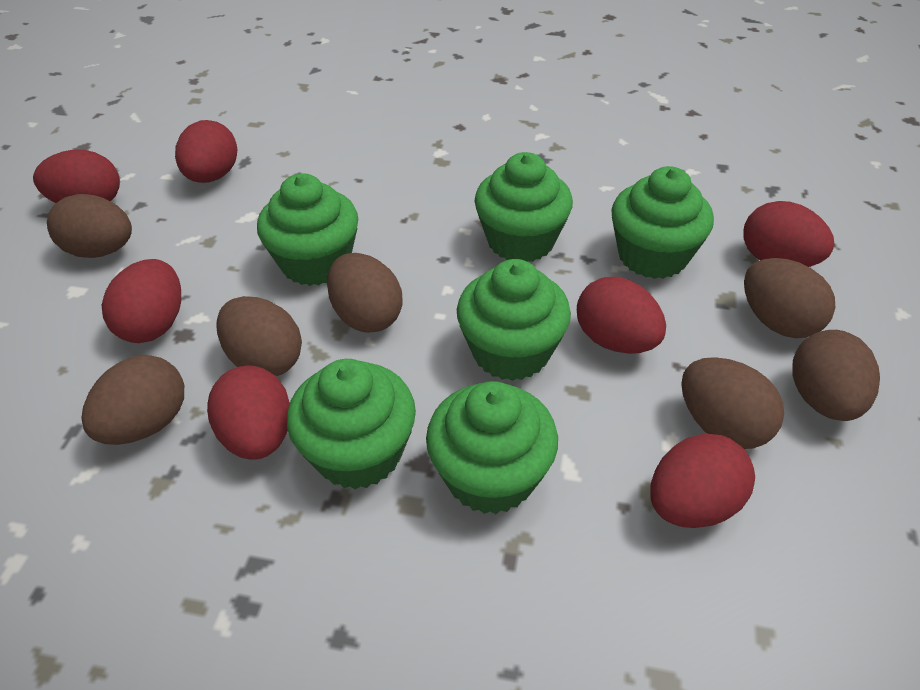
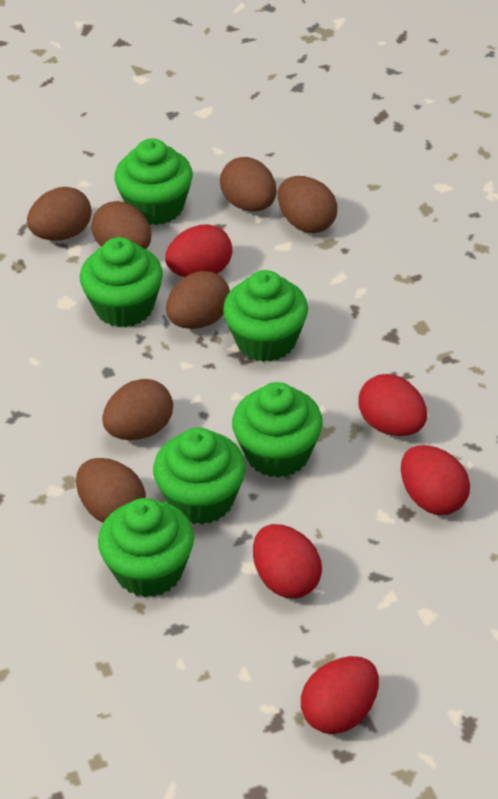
red egg: 7 -> 5

